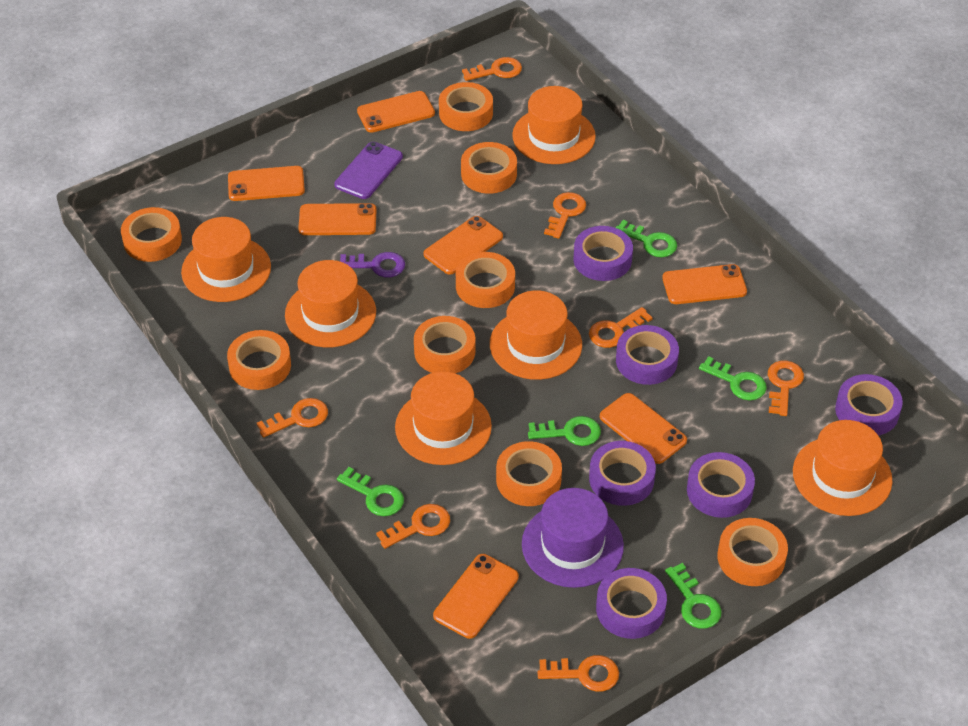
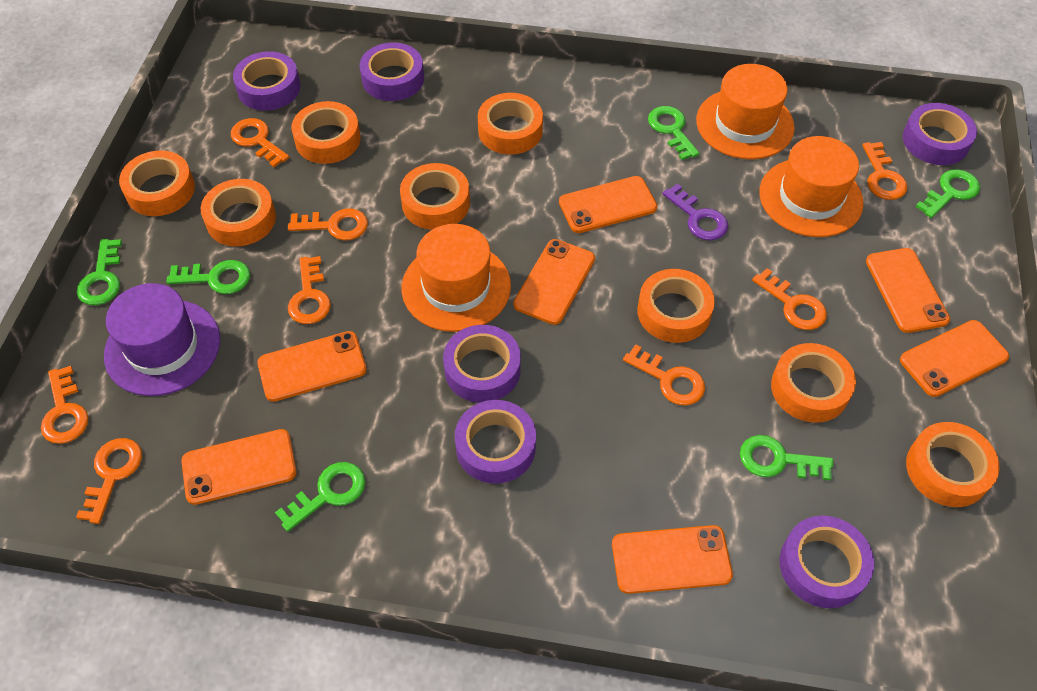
green key: 5 -> 6
orange hat: 6 -> 3
orange key: 7 -> 8
purple phone: 1 -> 0

